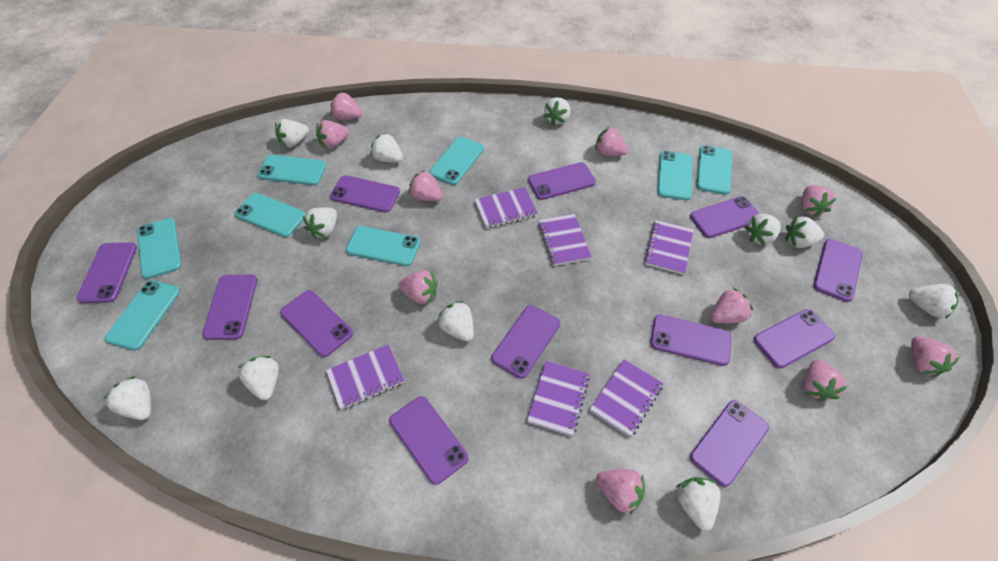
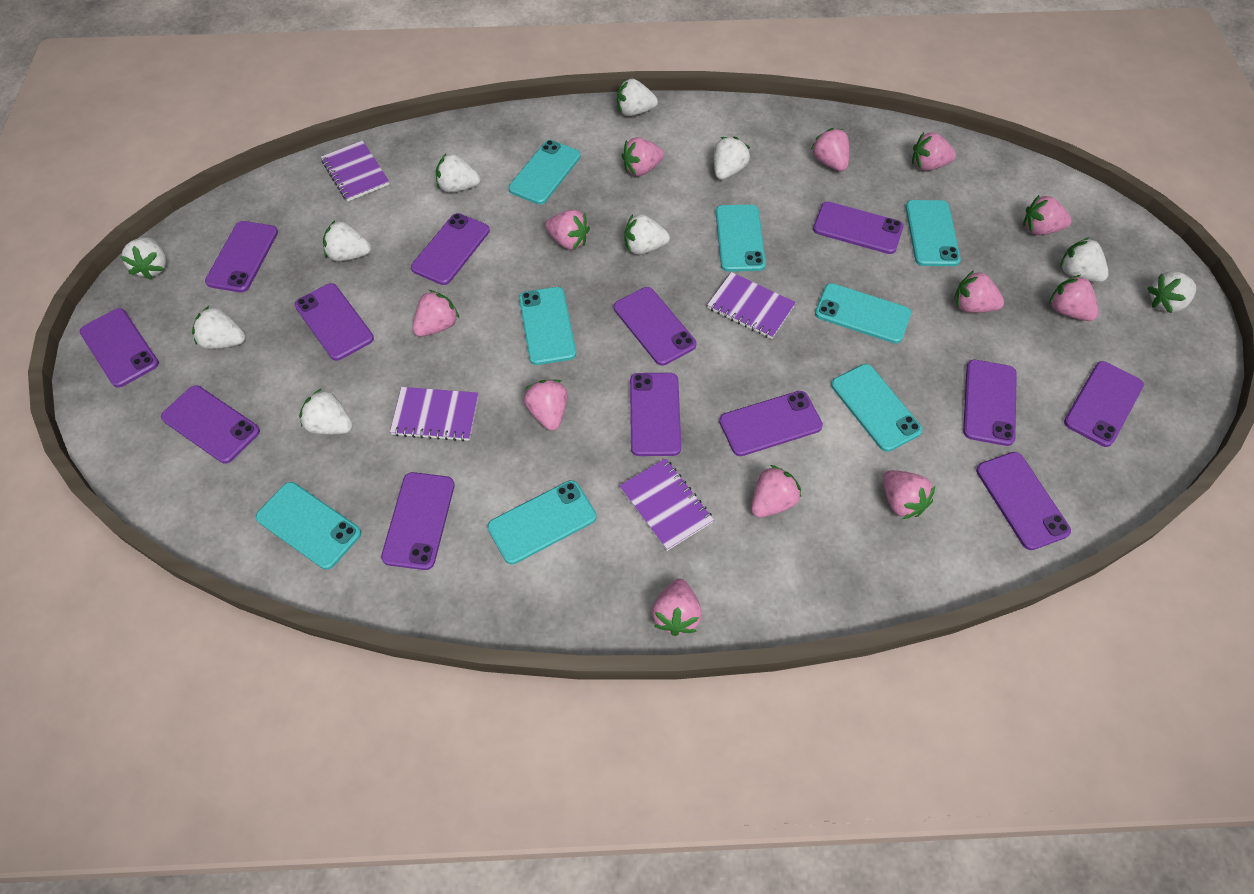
pink strawberry: 10 -> 12
purple notebook: 6 -> 4
purple phone: 12 -> 13
white strawberry: 11 -> 10

